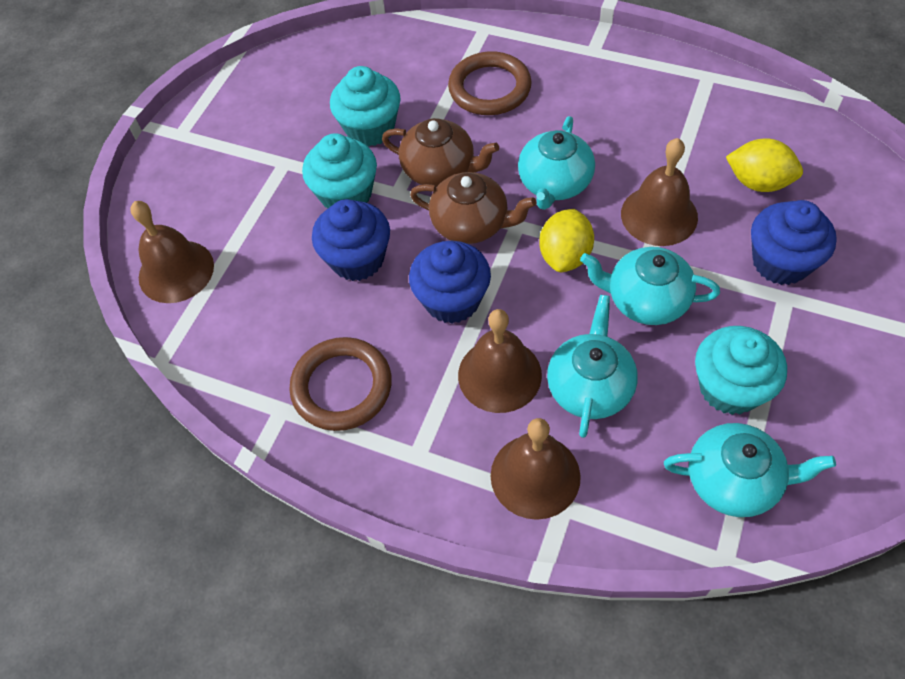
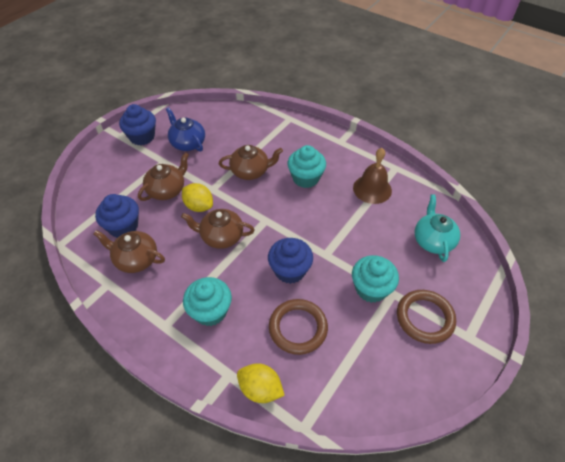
blue teapot: 0 -> 1
brown bell: 4 -> 1
brown teapot: 2 -> 4
turquoise teapot: 4 -> 1

